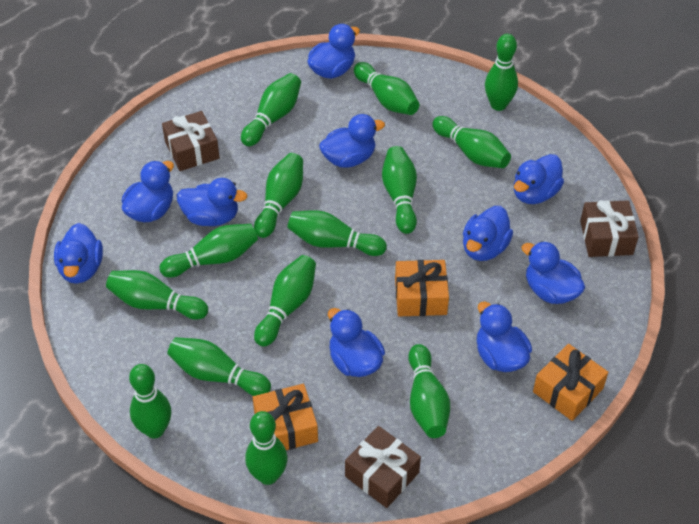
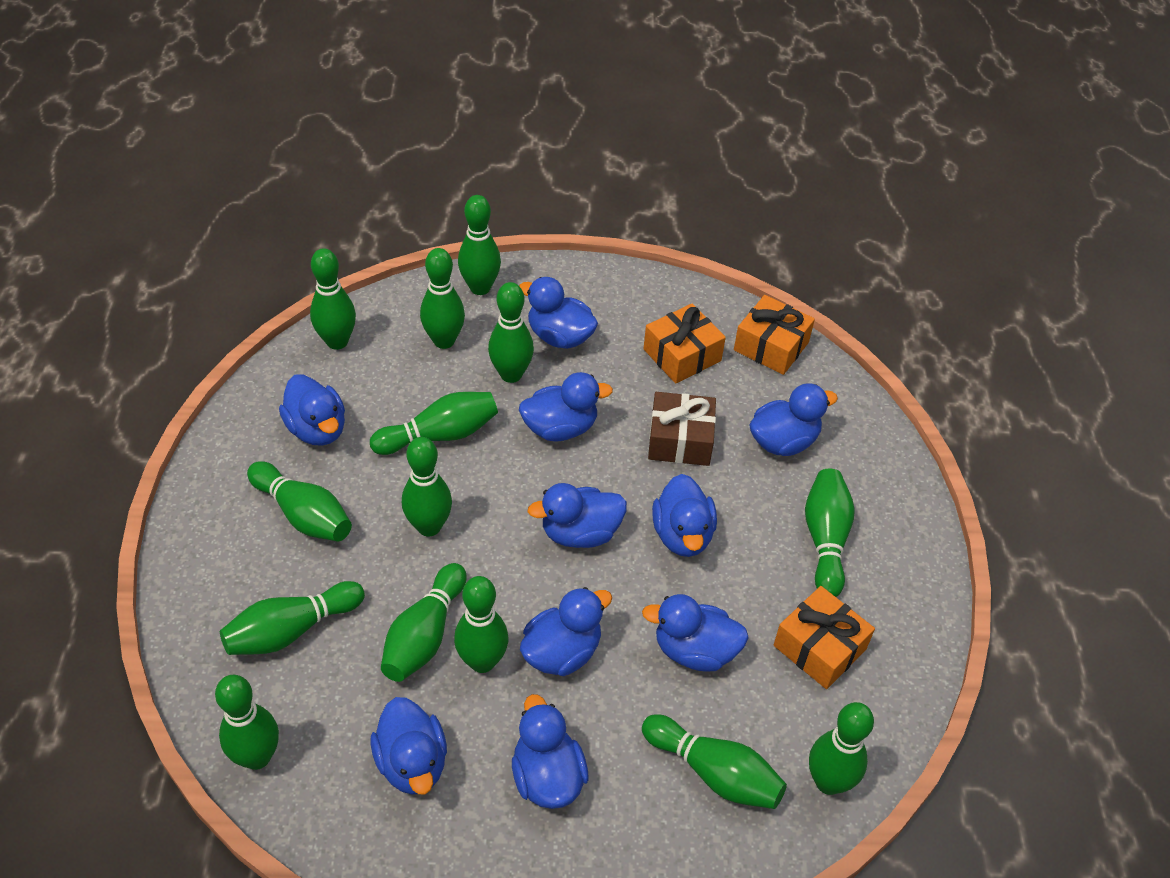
brown gift: 3 -> 1

